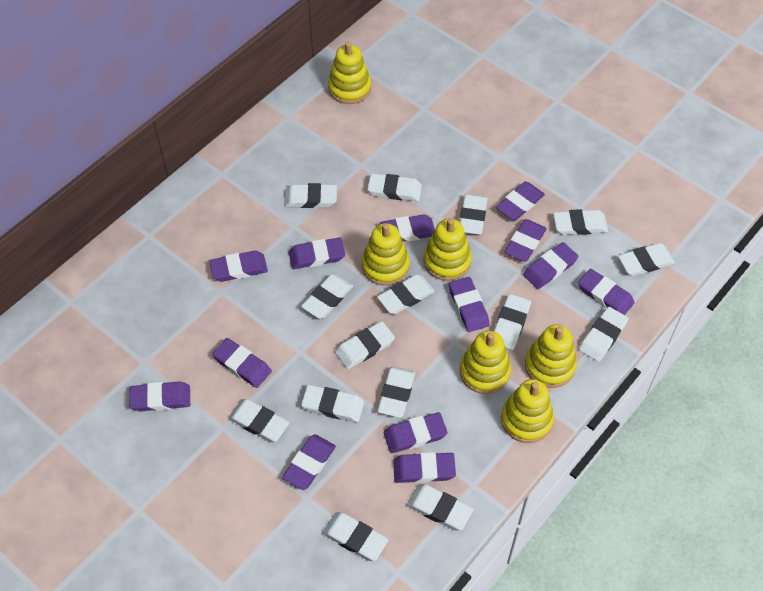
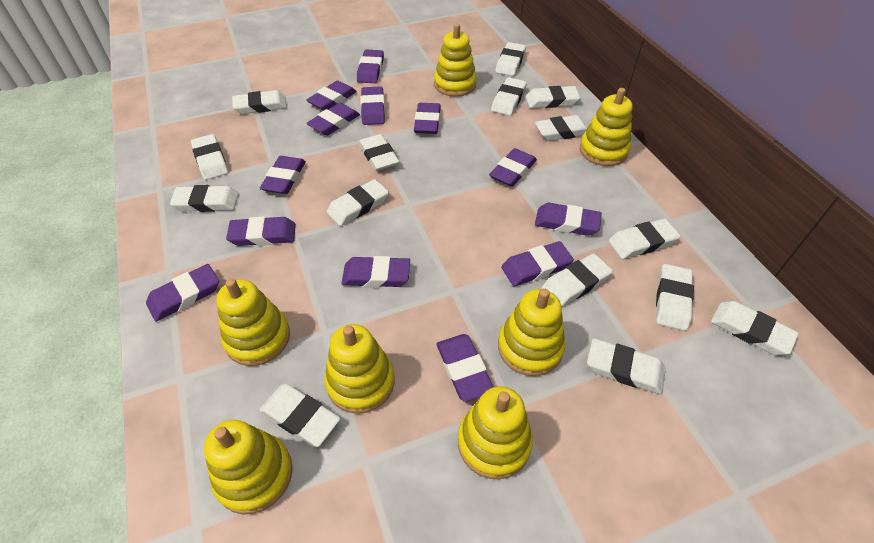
yellow stacking toy: 6 -> 7

